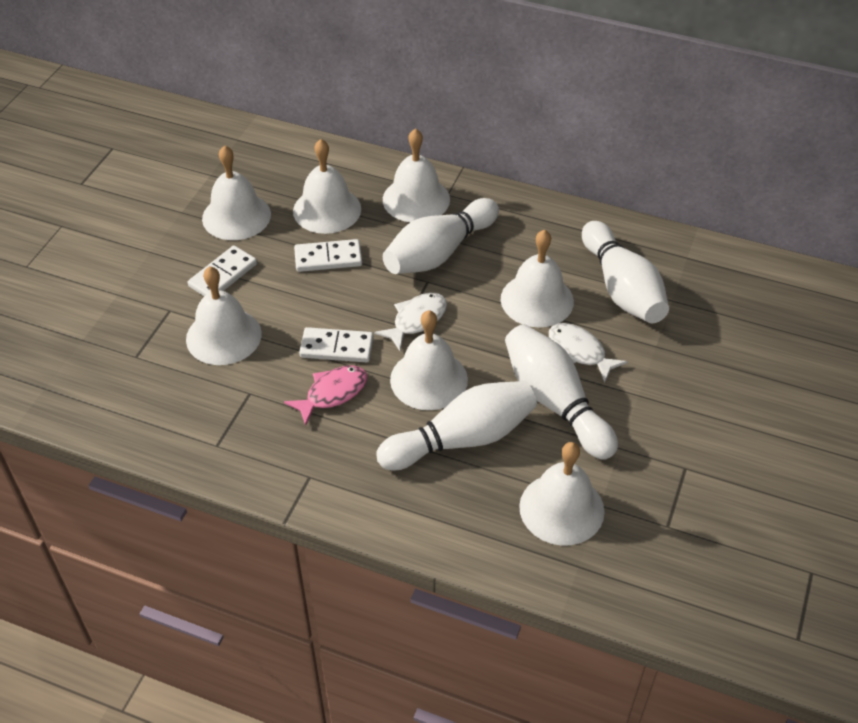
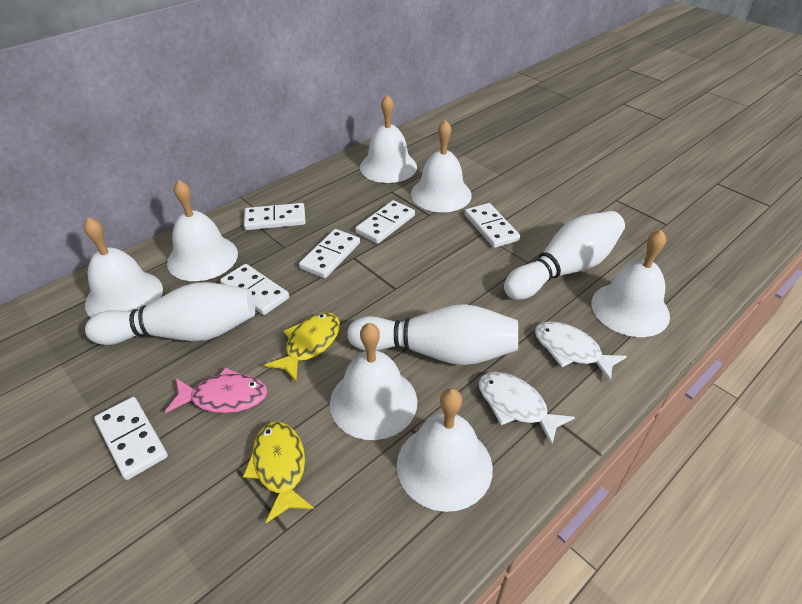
white bowling pin: 4 -> 3
white domino: 3 -> 6
yellow fish: 0 -> 2

